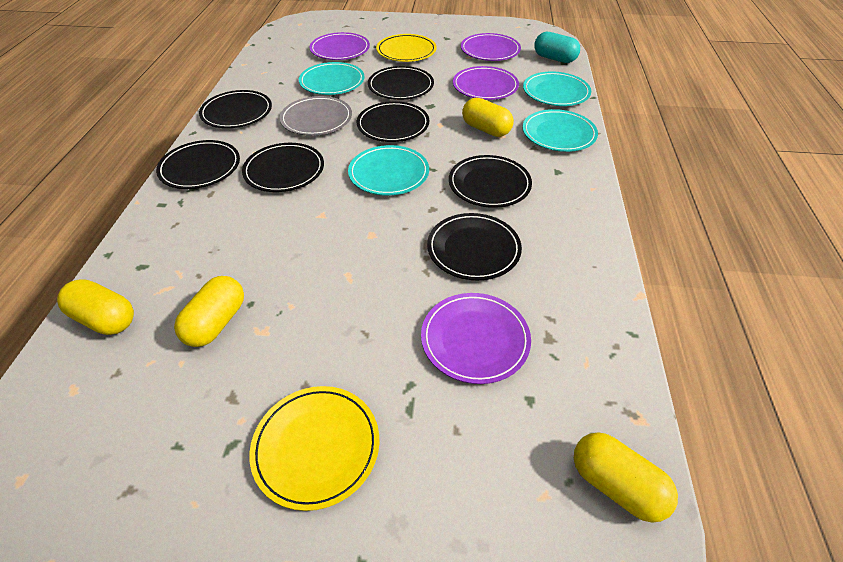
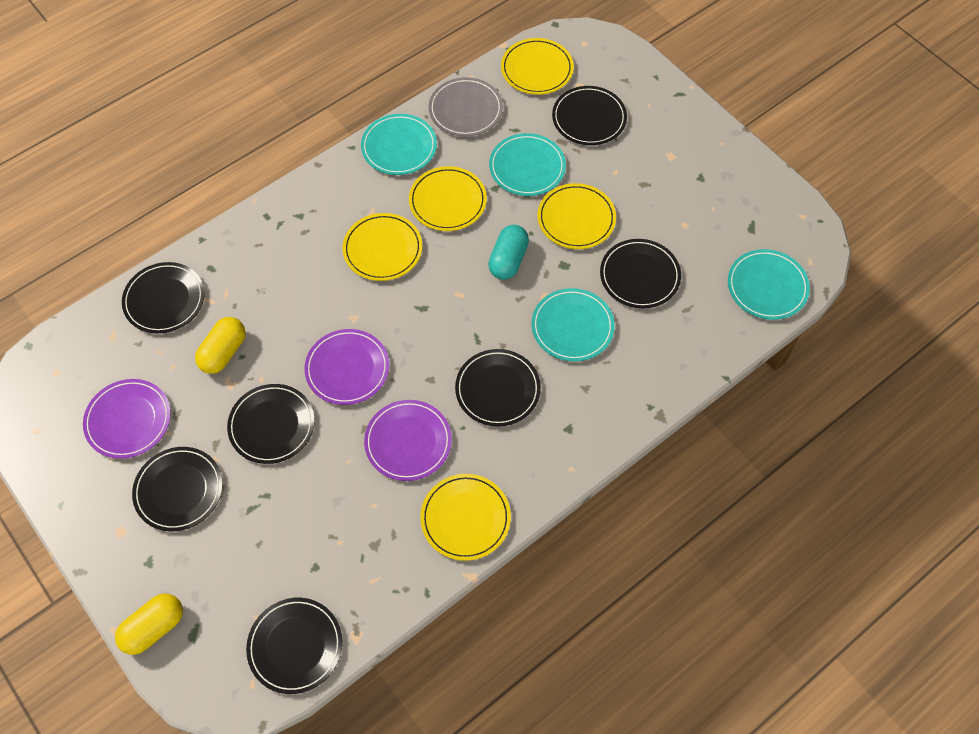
purple plate: 4 -> 3
yellow capsule: 4 -> 2
yellow plate: 2 -> 5

